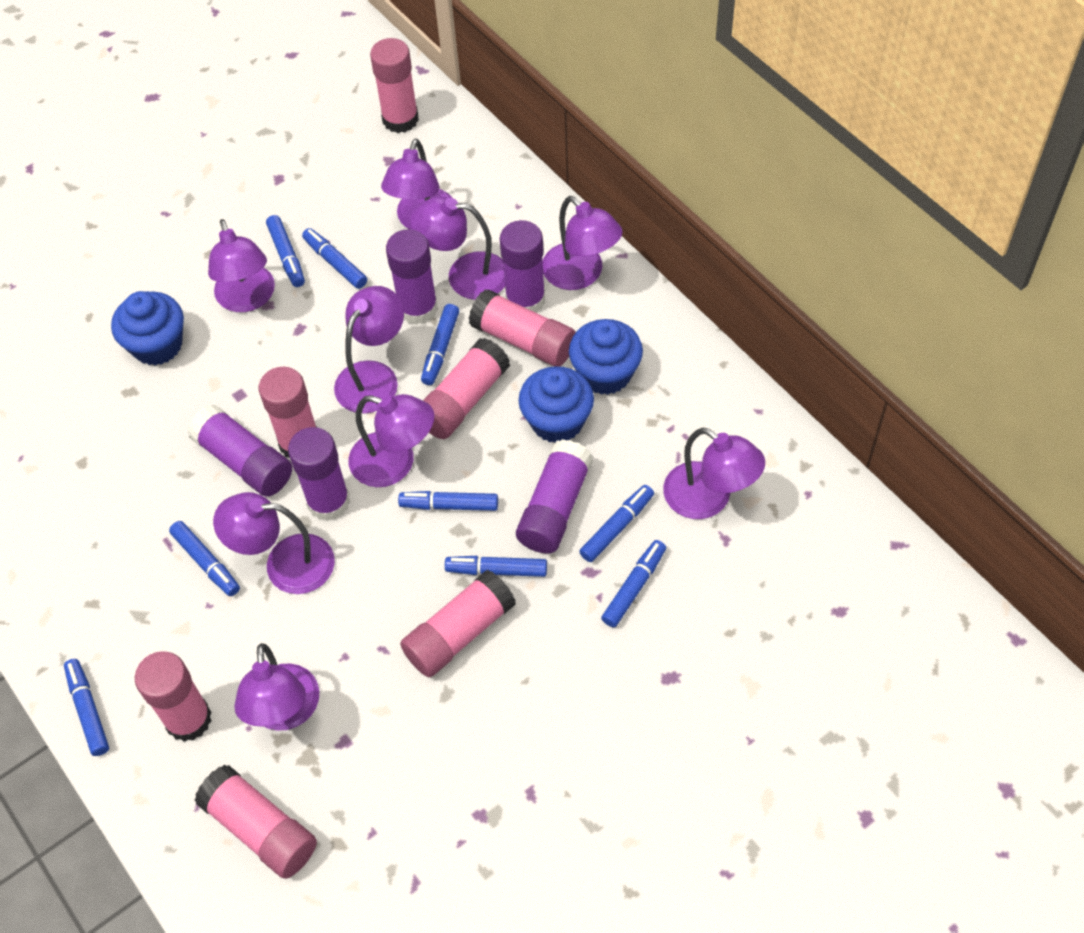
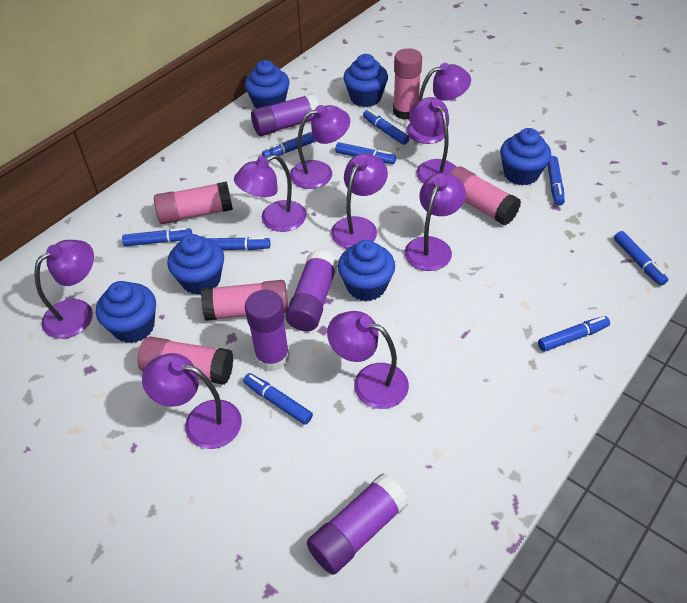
blue cupcake: 3 -> 6
pink glue stick: 7 -> 5
purple glue stick: 5 -> 4

